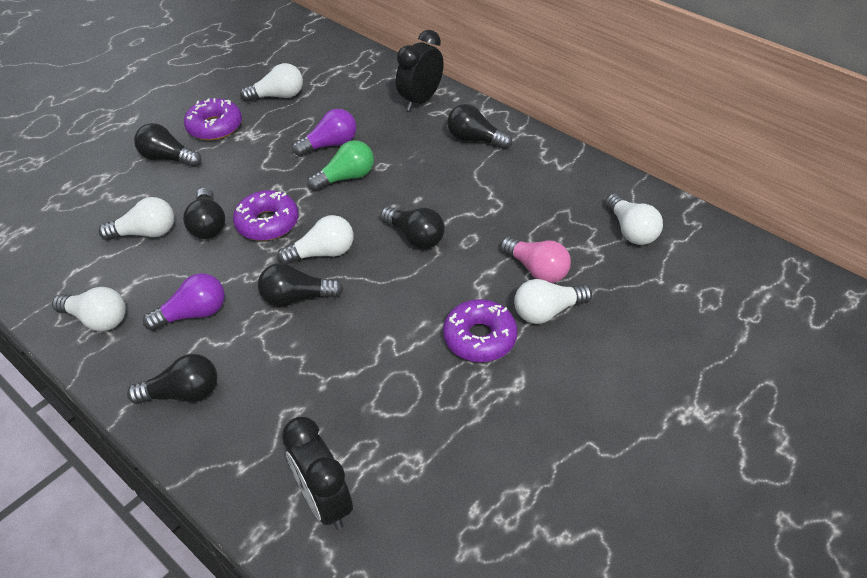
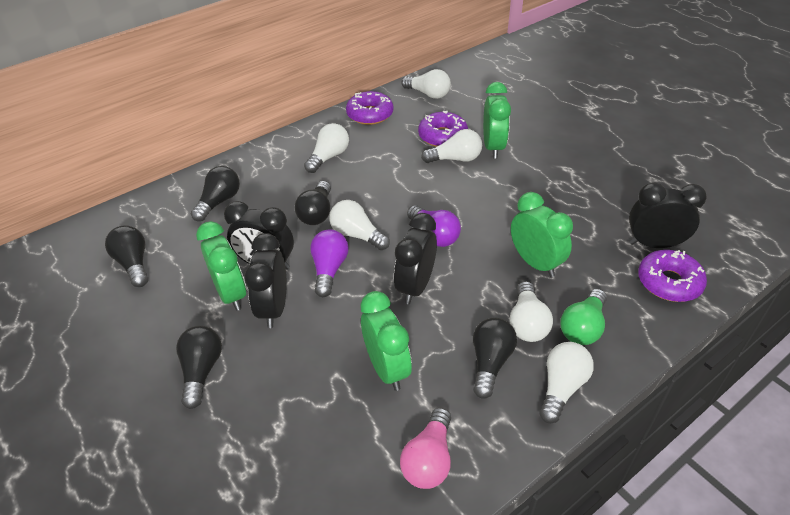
black clock: 2 -> 4
black light bulb: 6 -> 5
green clock: 0 -> 4

